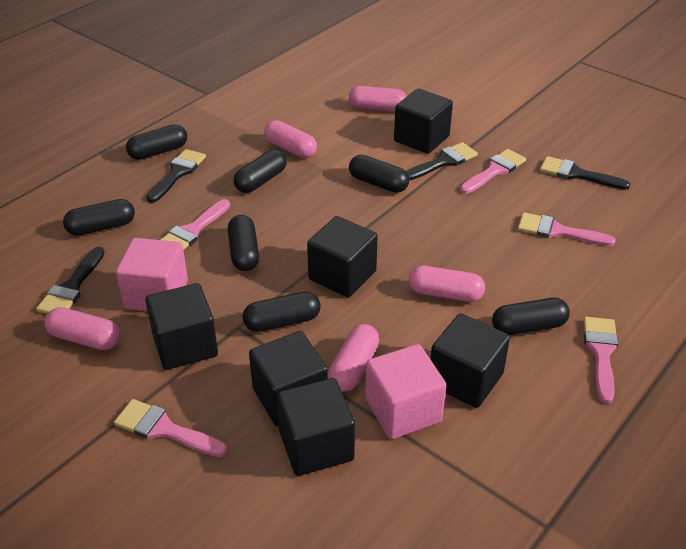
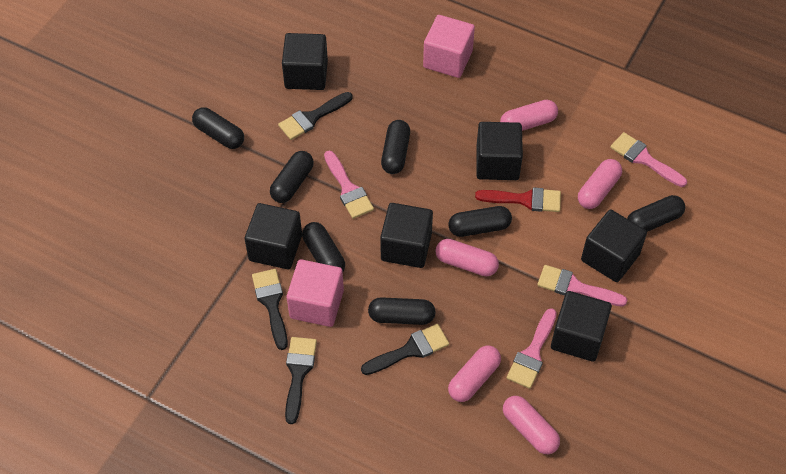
pink brush: 5 -> 4
red brush: 0 -> 1

